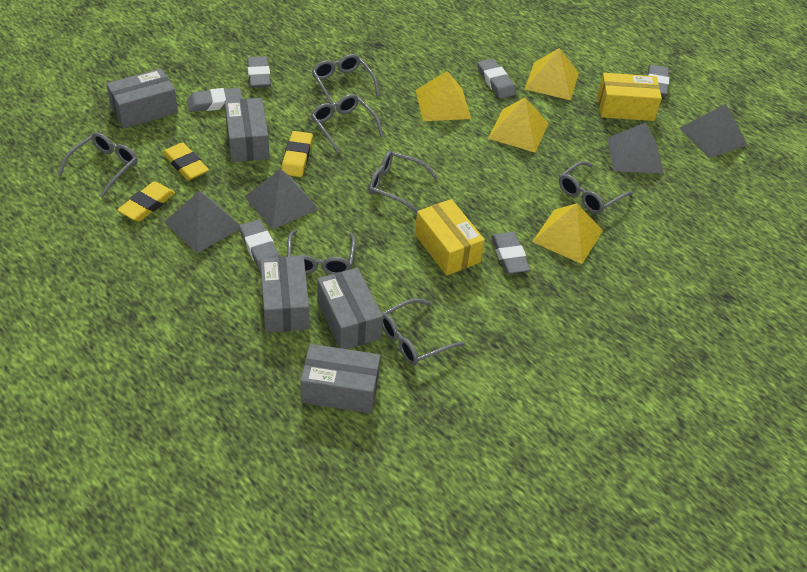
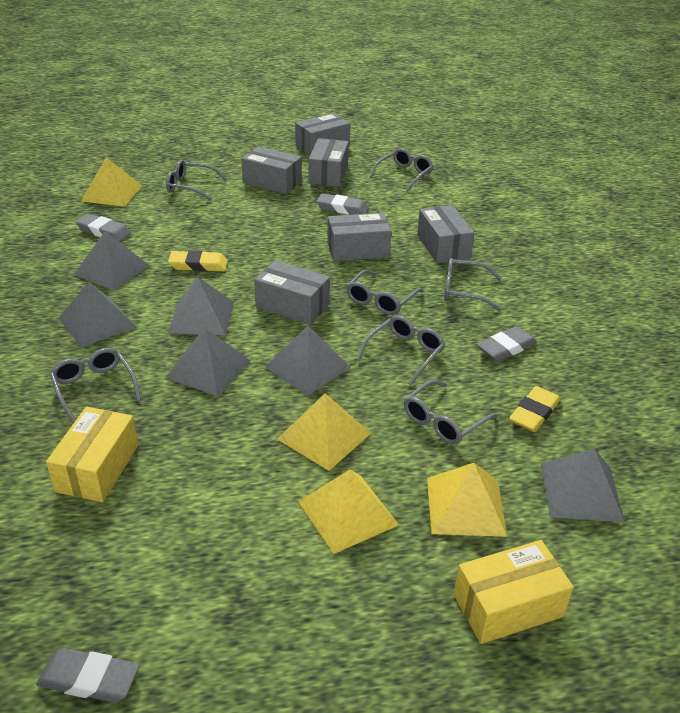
grey box: 5 -> 6
grey eraser: 6 -> 4
grey pyramid: 4 -> 6
yellow eraser: 3 -> 2

